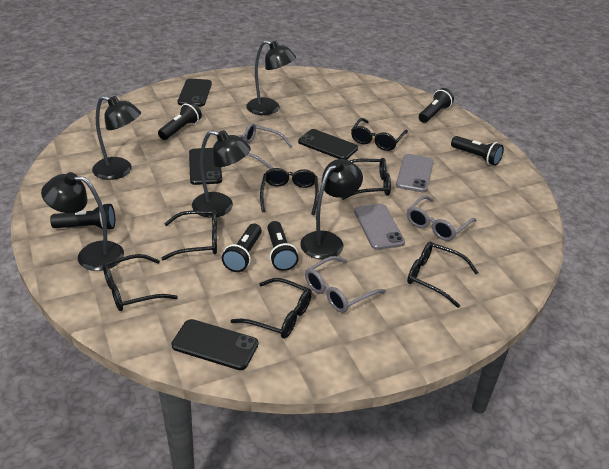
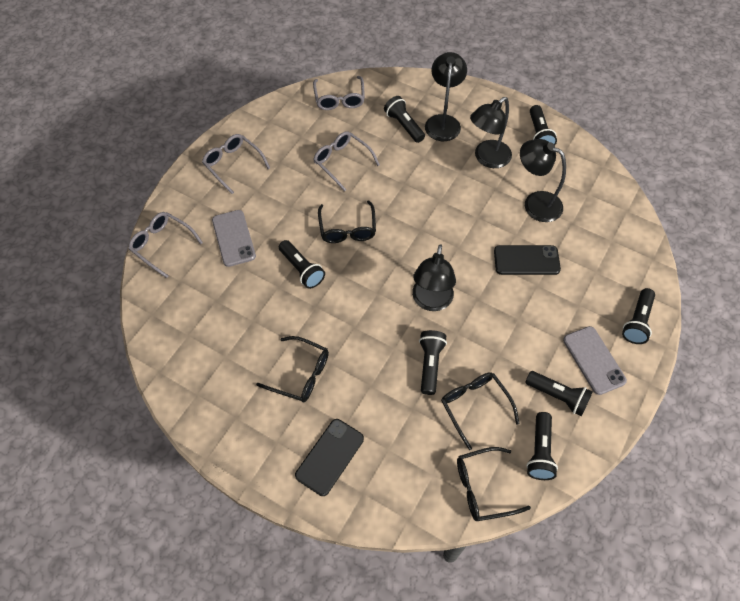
black flashlight: 6 -> 7
black glasses: 7 -> 4
black lamp: 5 -> 4
black phone: 4 -> 2
grey glasses: 3 -> 4

